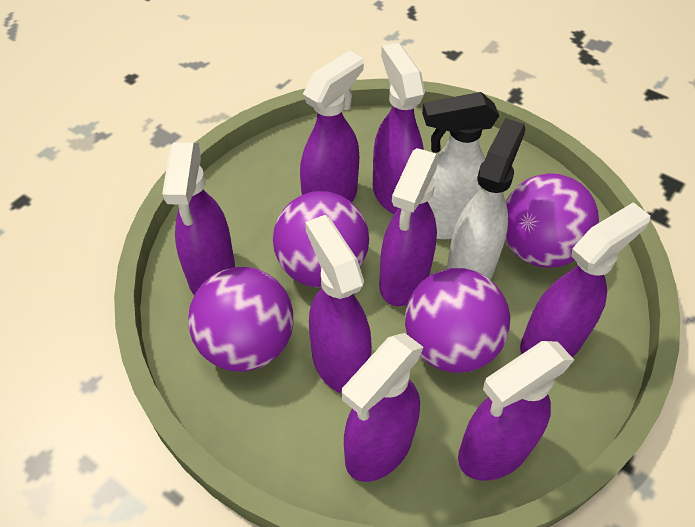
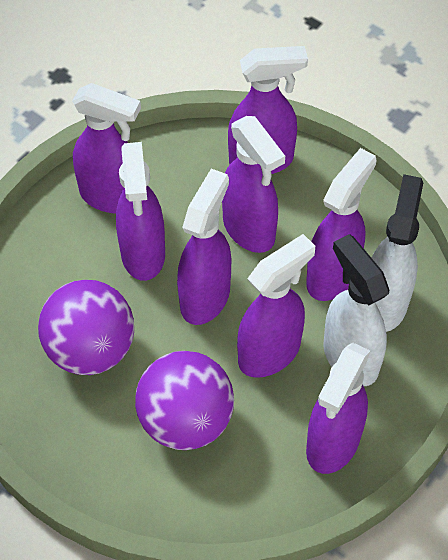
purple ball: 4 -> 2

